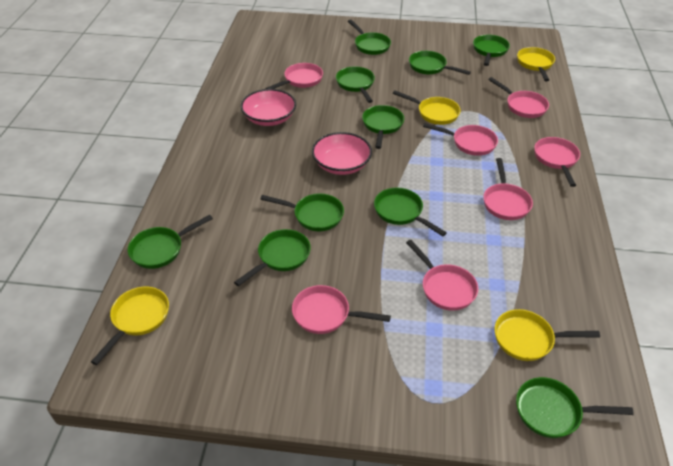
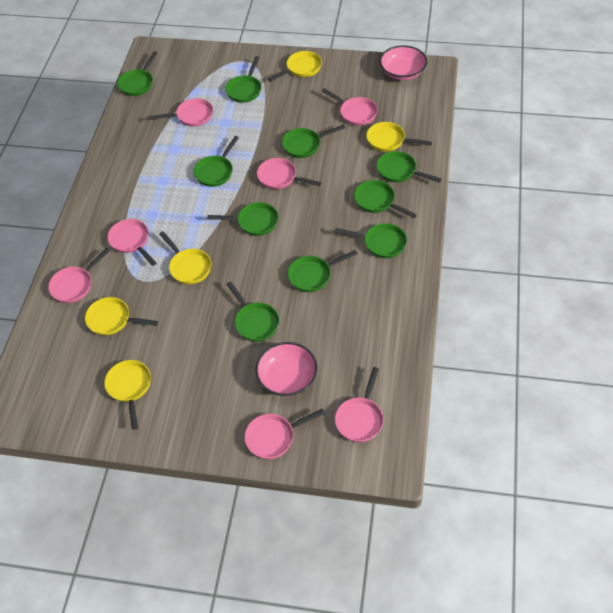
yellow pan: 4 -> 5

